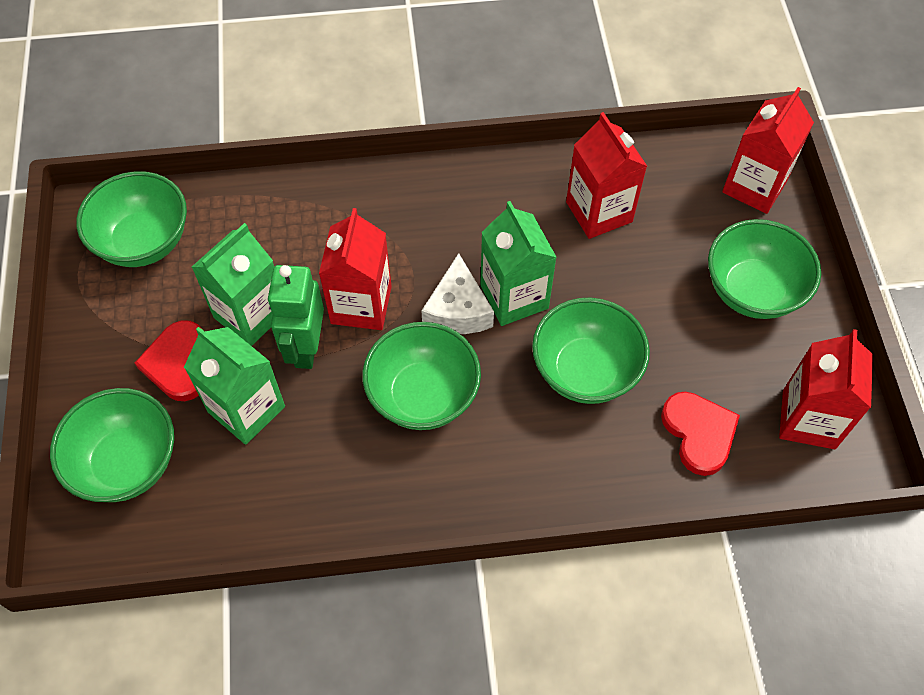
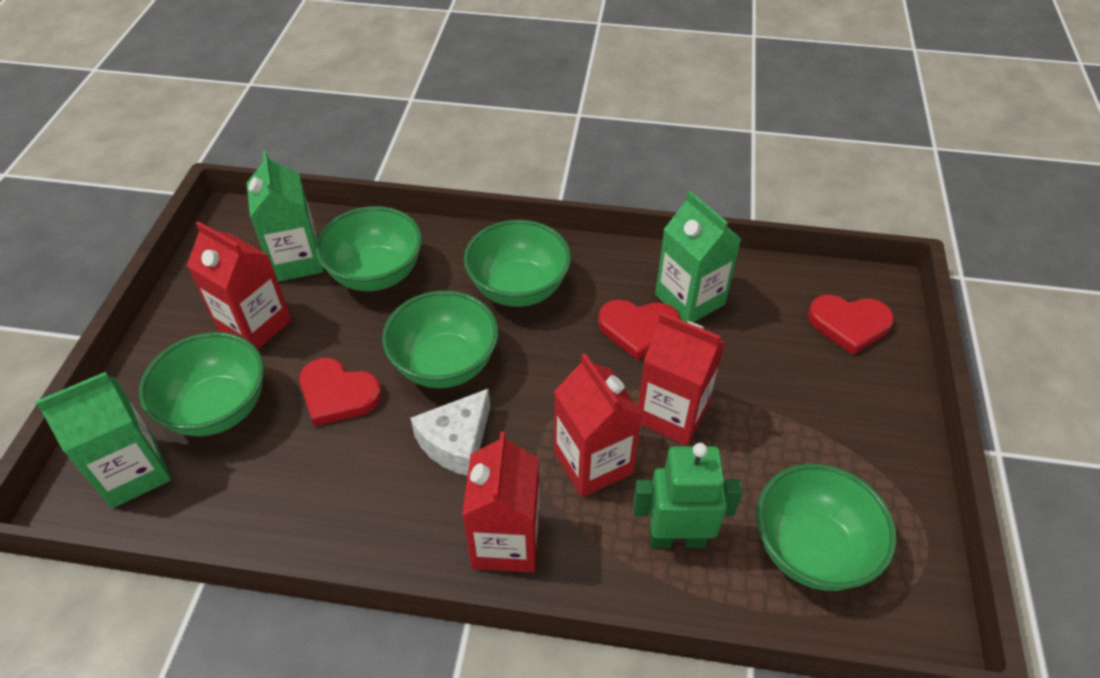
red heart: 2 -> 3

